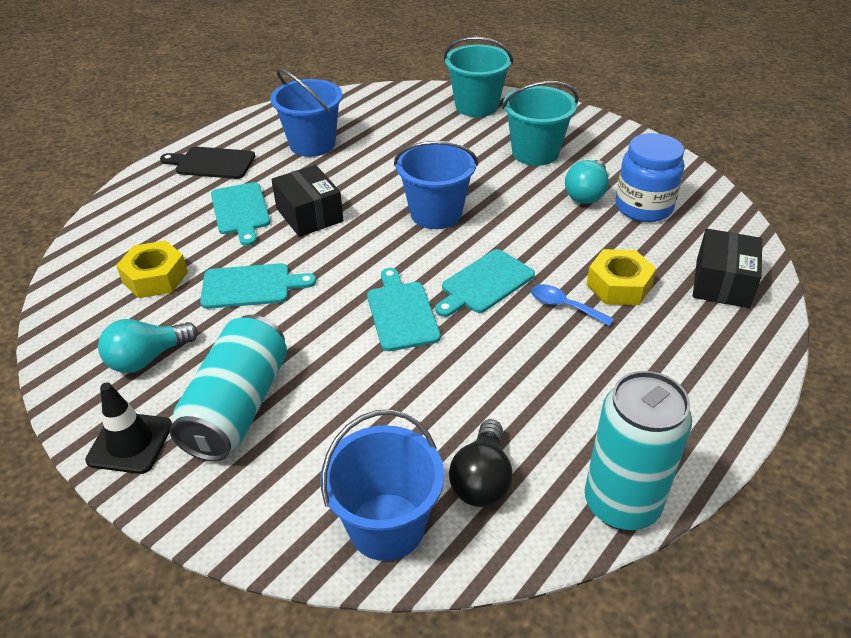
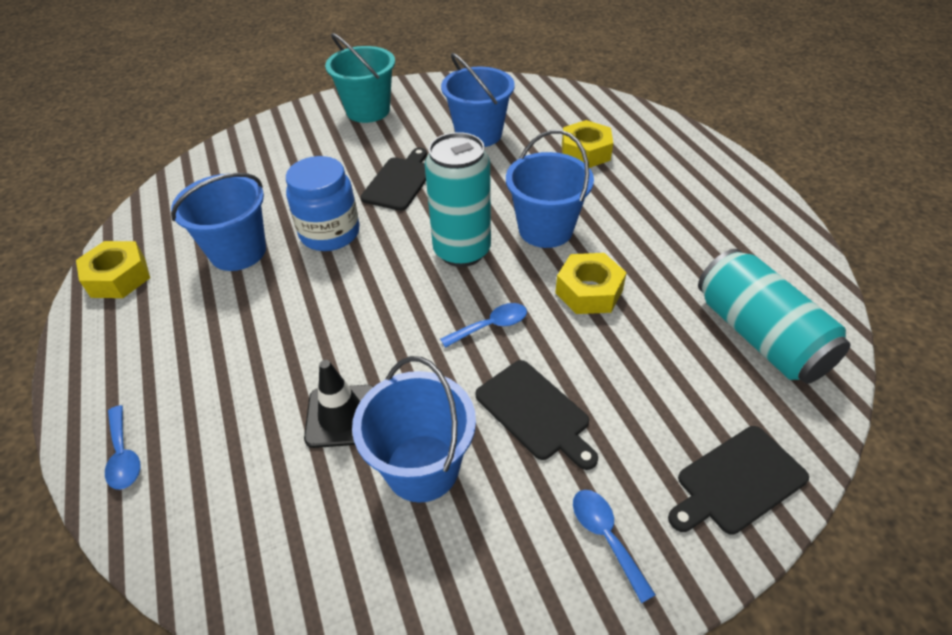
black box: 2 -> 0
black cutting board: 1 -> 3
black light bulb: 1 -> 0
blue bucket: 3 -> 4
blue spoon: 1 -> 3
turquoise bucket: 2 -> 1
turquoise cutting board: 4 -> 0
turquoise light bulb: 2 -> 0
yellow nut: 2 -> 3

